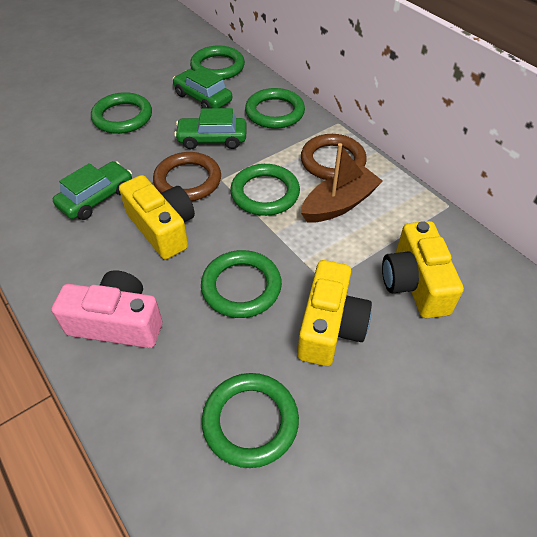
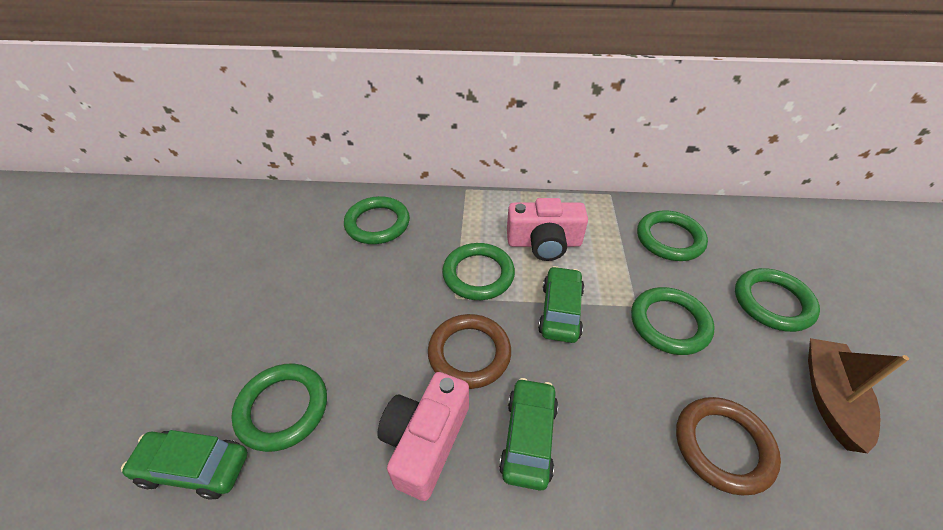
pink camera: 1 -> 2
yellow camera: 3 -> 0

